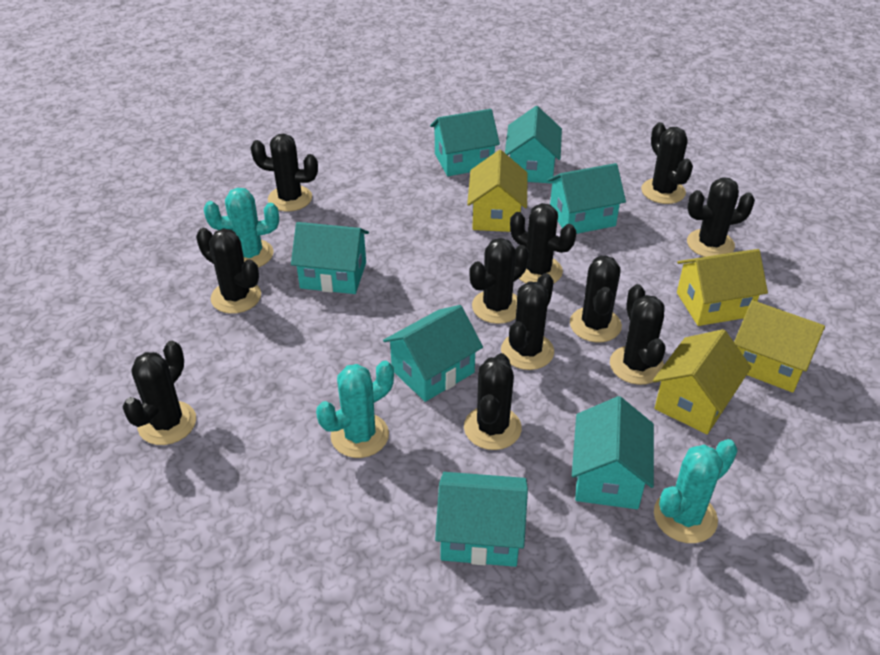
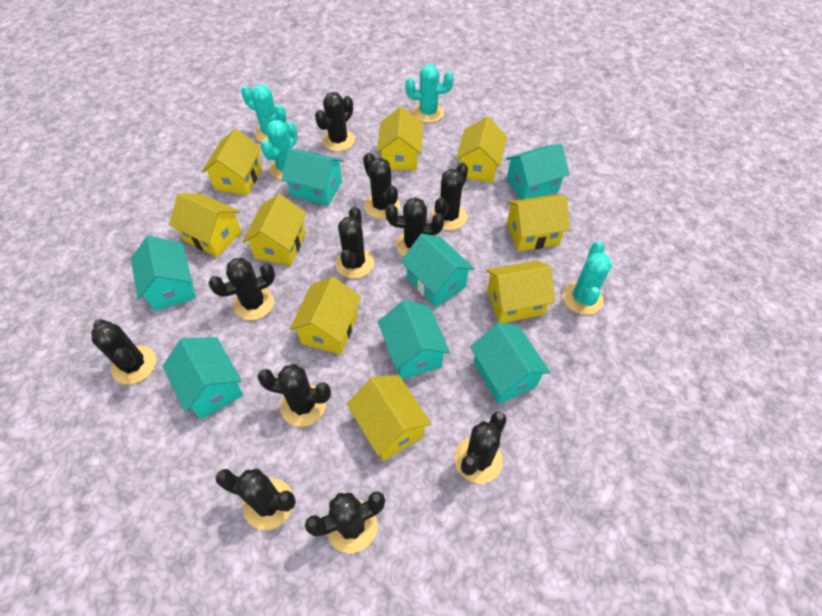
turquoise cactus: 3 -> 4
yellow house: 4 -> 9

